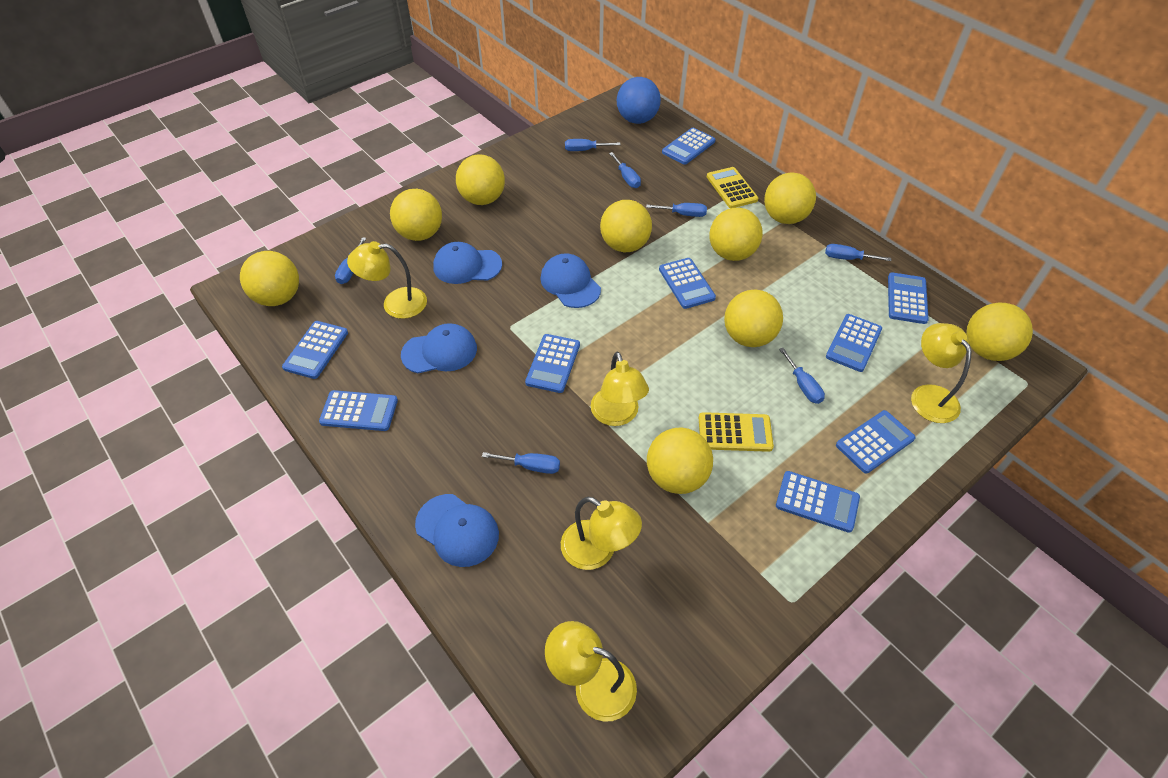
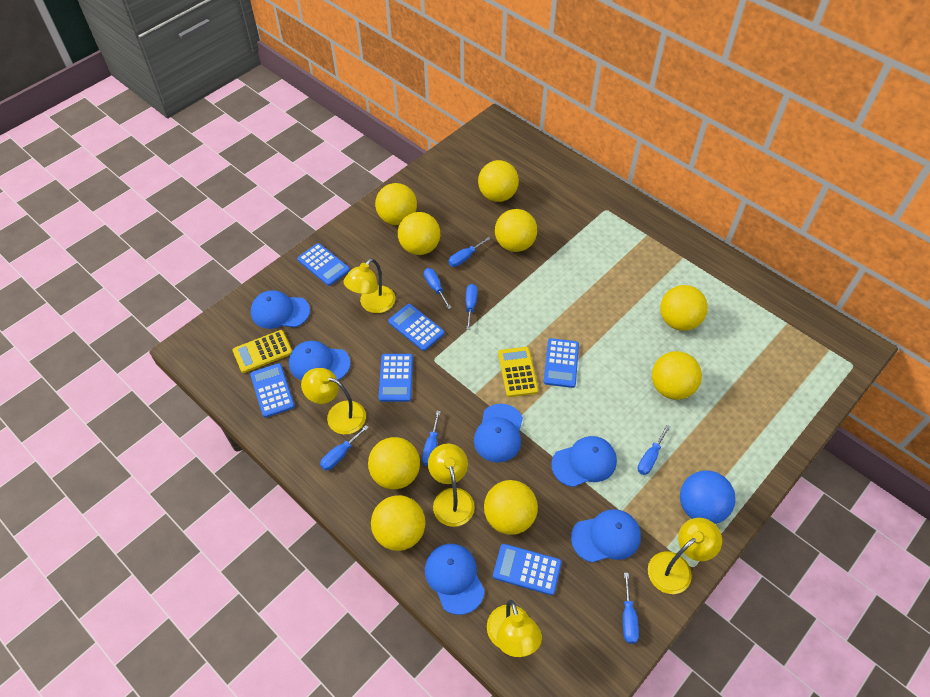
blue calculator: 9 -> 6
blue cap: 4 -> 6

